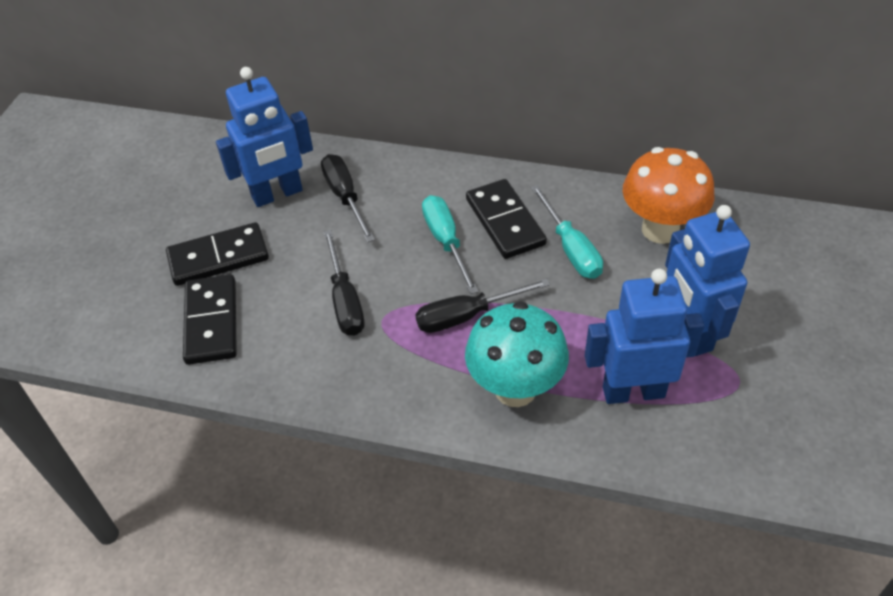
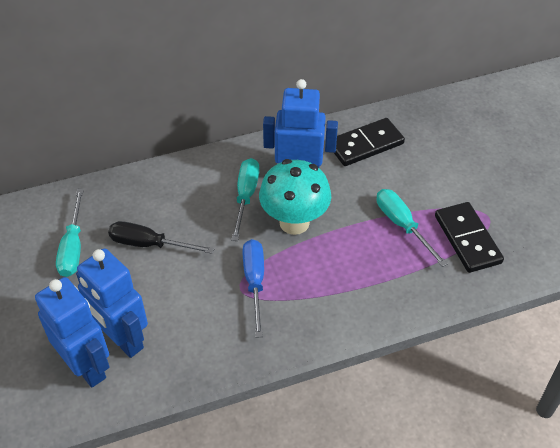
black domino: 3 -> 2
black screwdriver: 3 -> 1
blue screwdriver: 0 -> 1
orange mushroom: 1 -> 0
turquoise screwdriver: 2 -> 3

